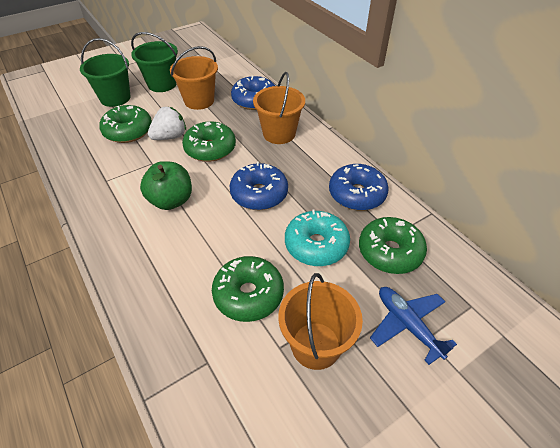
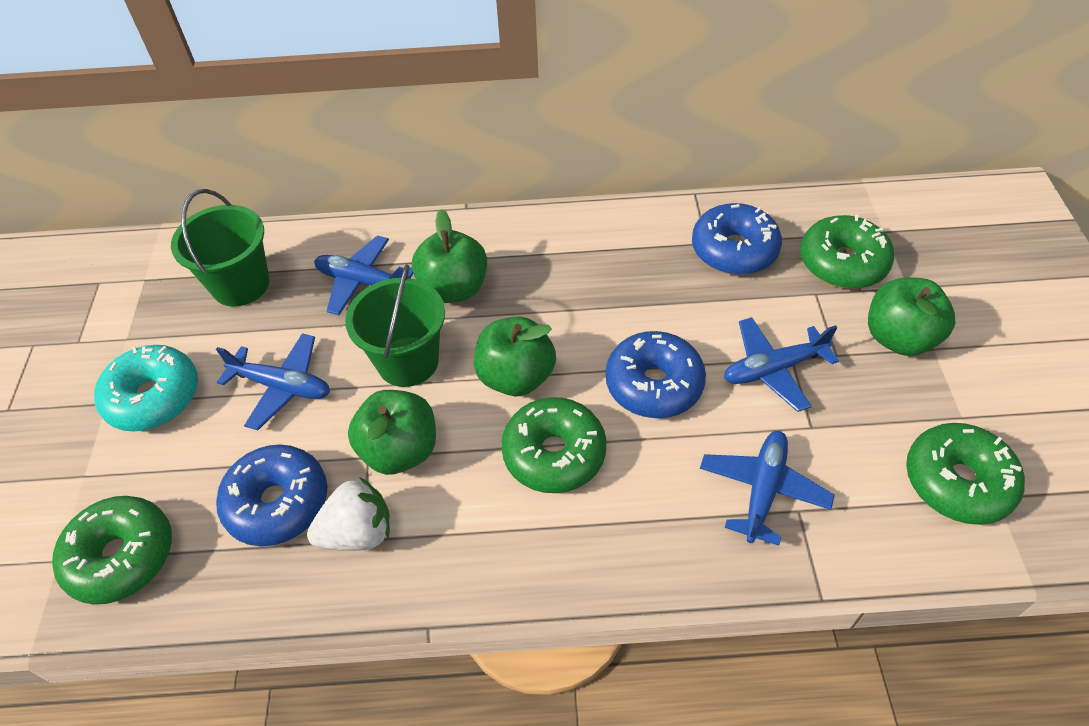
blue plane: 1 -> 4
green apple: 1 -> 4
orange bucket: 3 -> 0

